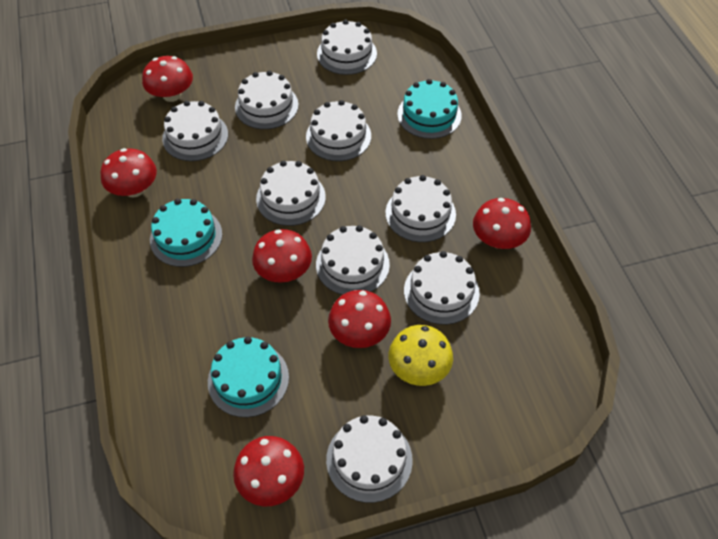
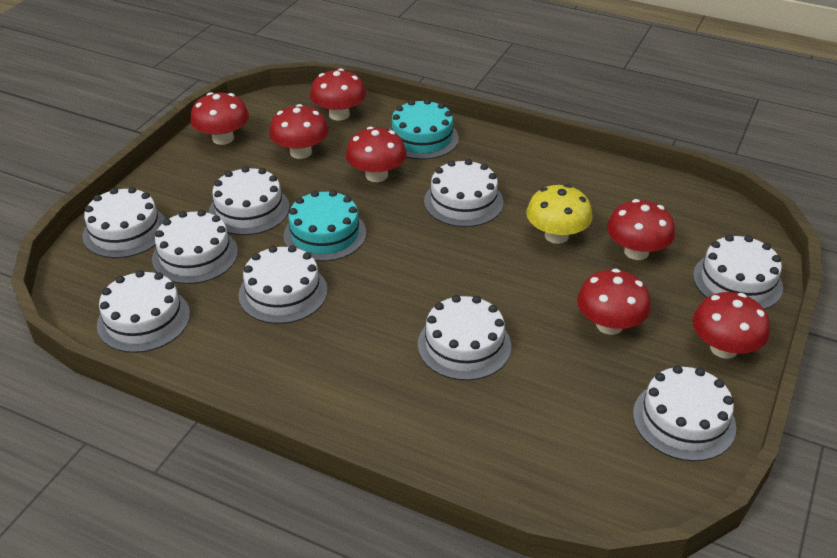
red mushroom: 6 -> 7
turquoise cake: 3 -> 2

